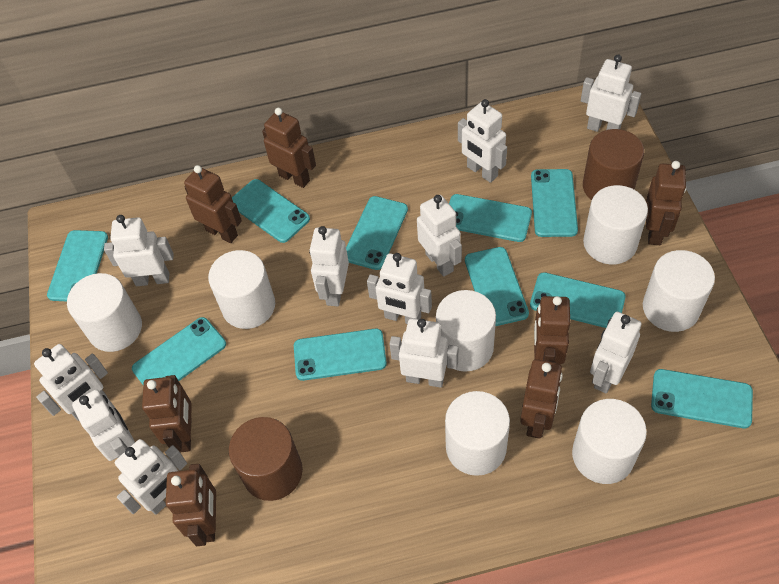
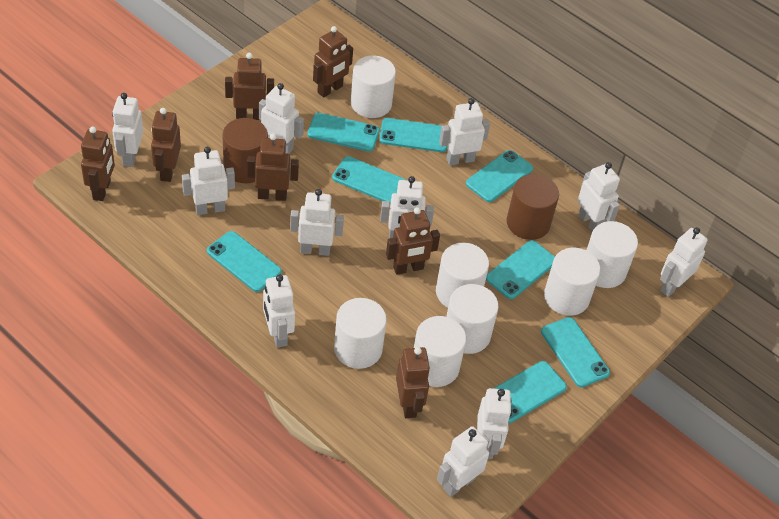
turquoise phone: 10 -> 8

